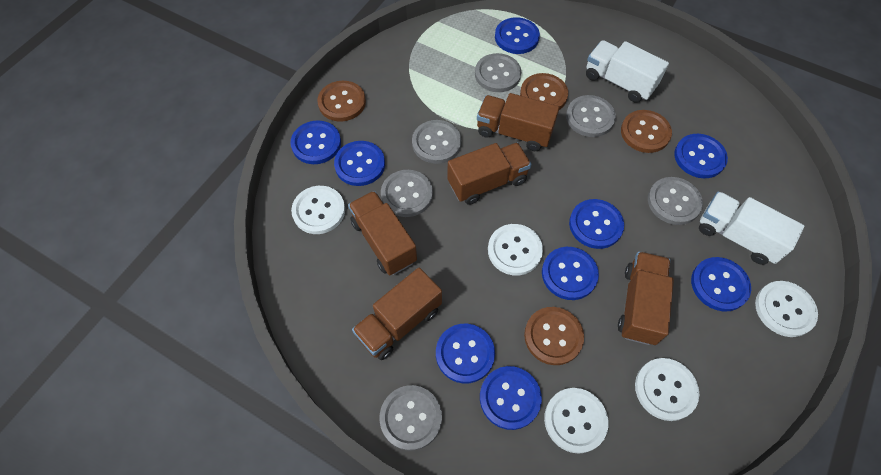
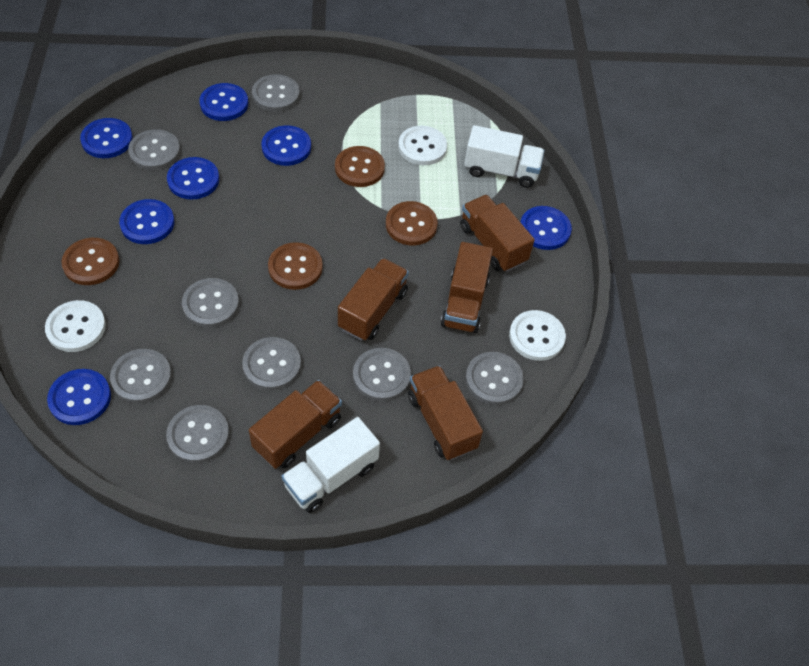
blue button: 9 -> 7
grey button: 6 -> 8
white button: 5 -> 3

